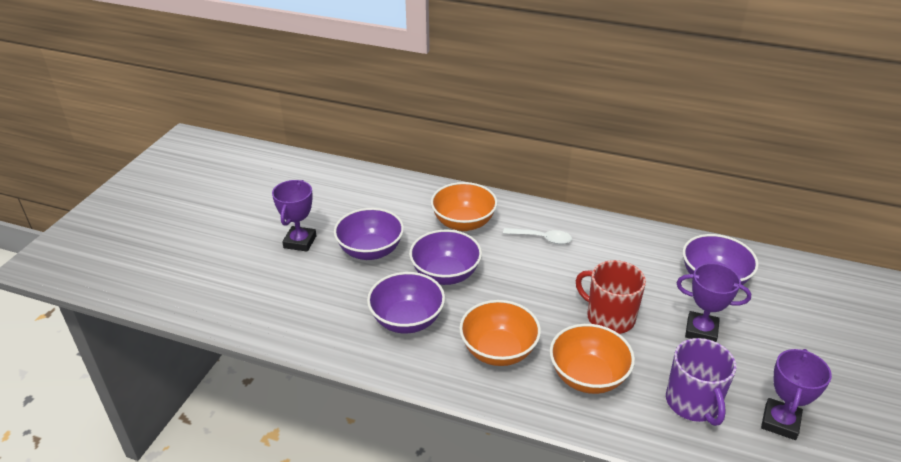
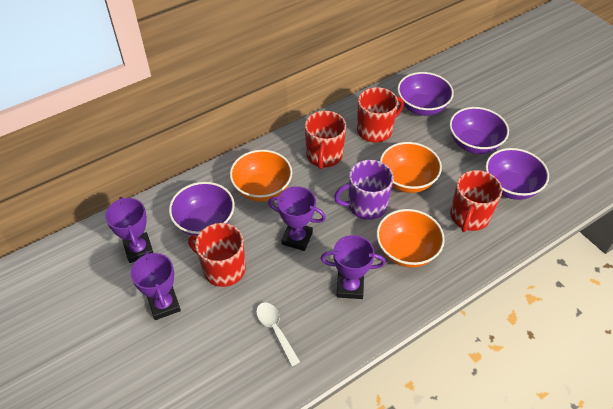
purple trophy: 3 -> 4
red mug: 1 -> 4

